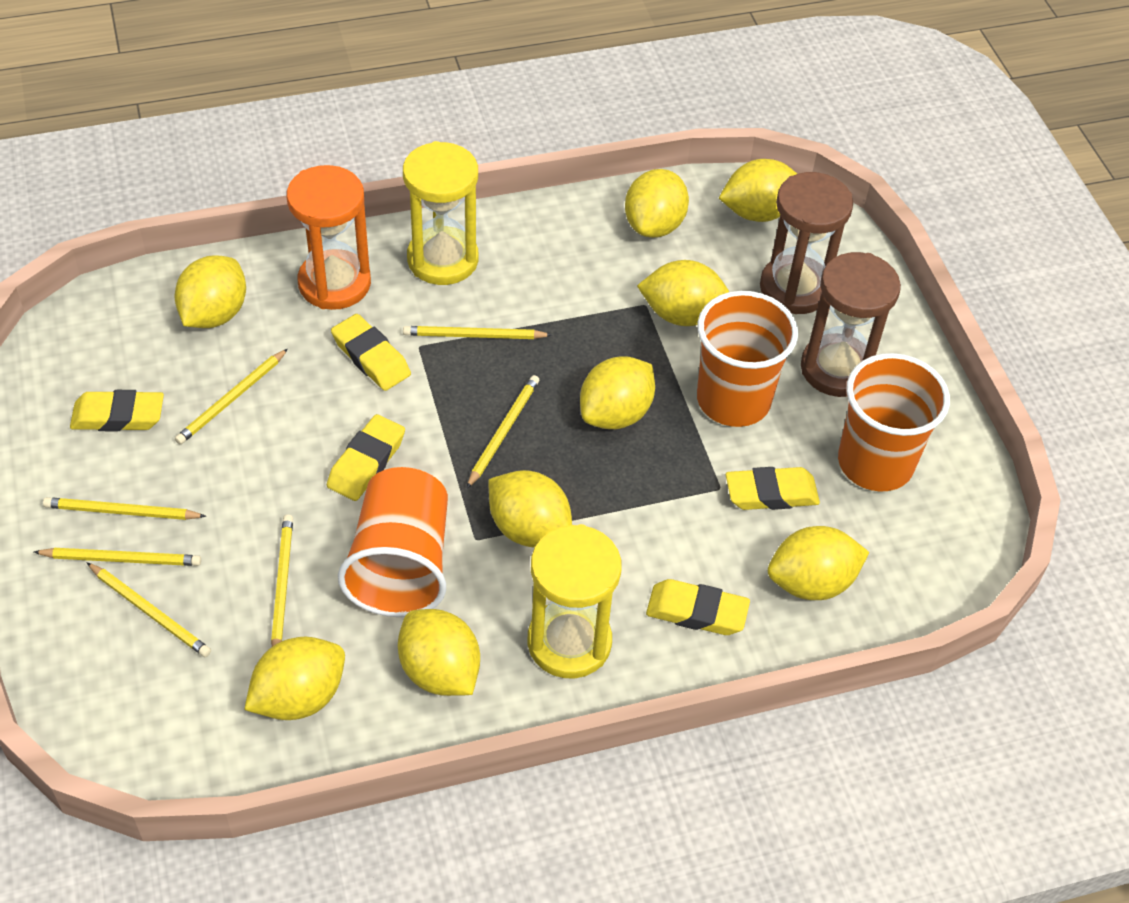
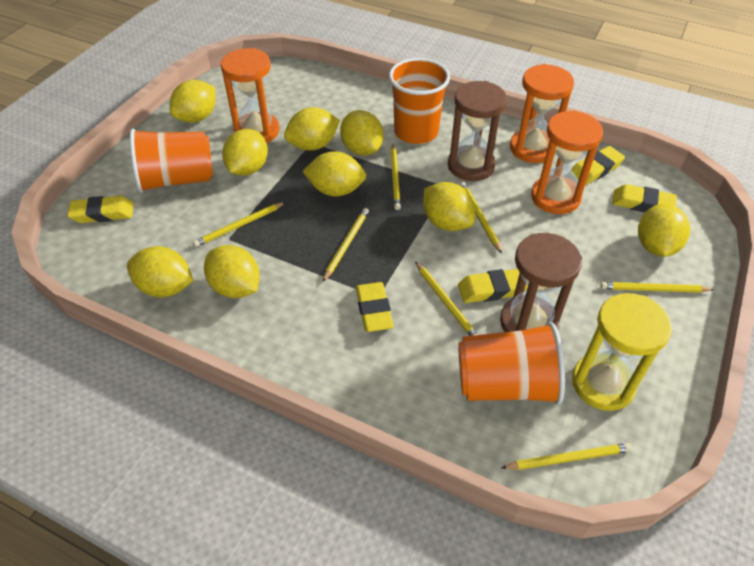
orange hourglass: 1 -> 3
yellow hourglass: 2 -> 1

